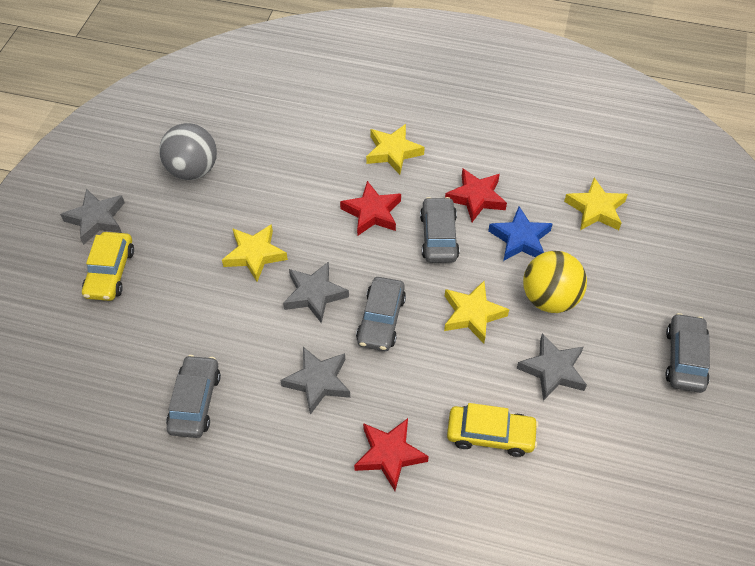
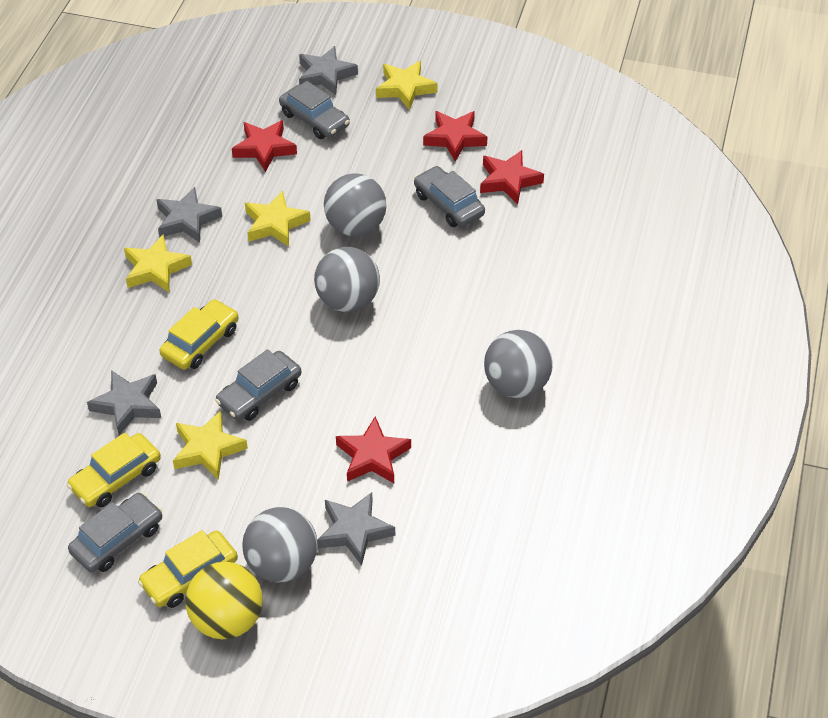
blue star: 1 -> 0
grey ball: 1 -> 4
red star: 3 -> 4
yellow car: 2 -> 3

